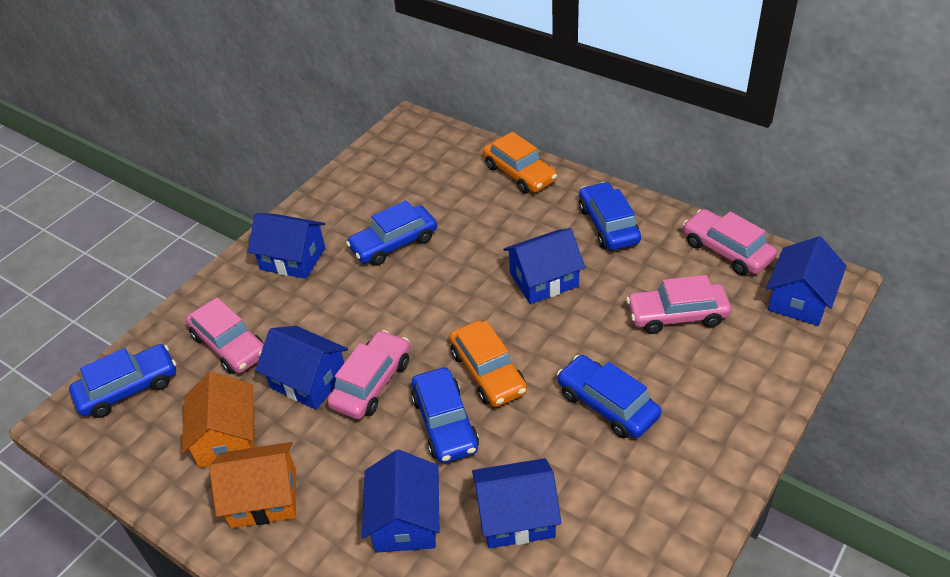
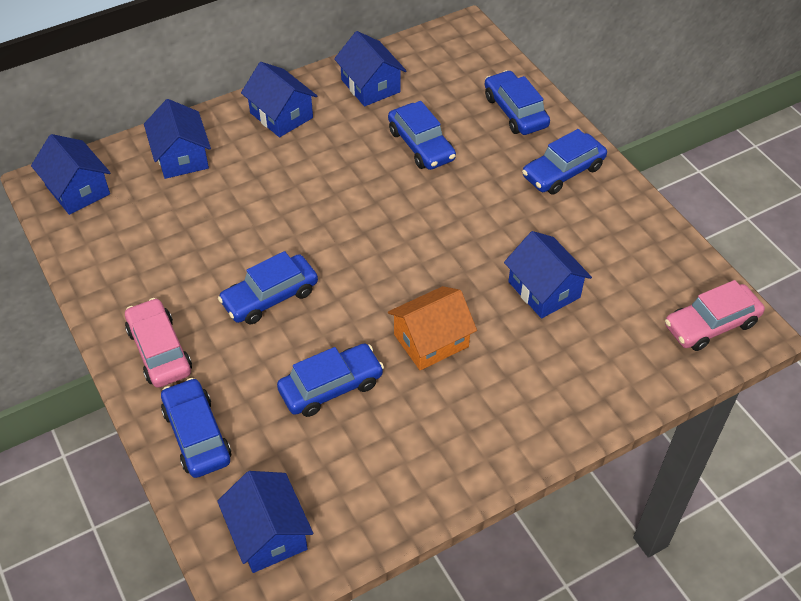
blue car: 5 -> 6
orange car: 2 -> 0
orange house: 2 -> 1
pink car: 4 -> 2

